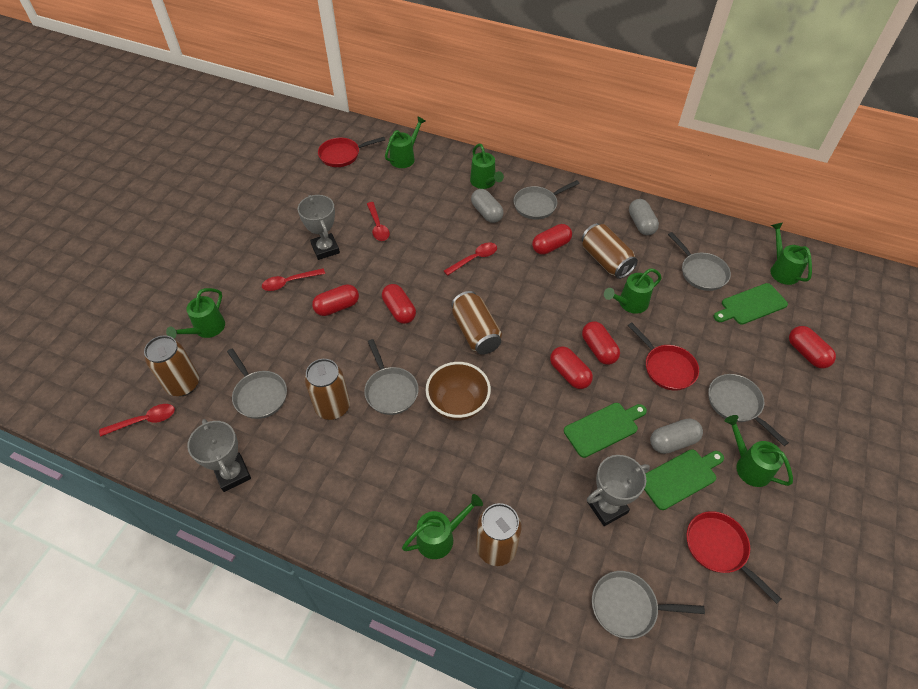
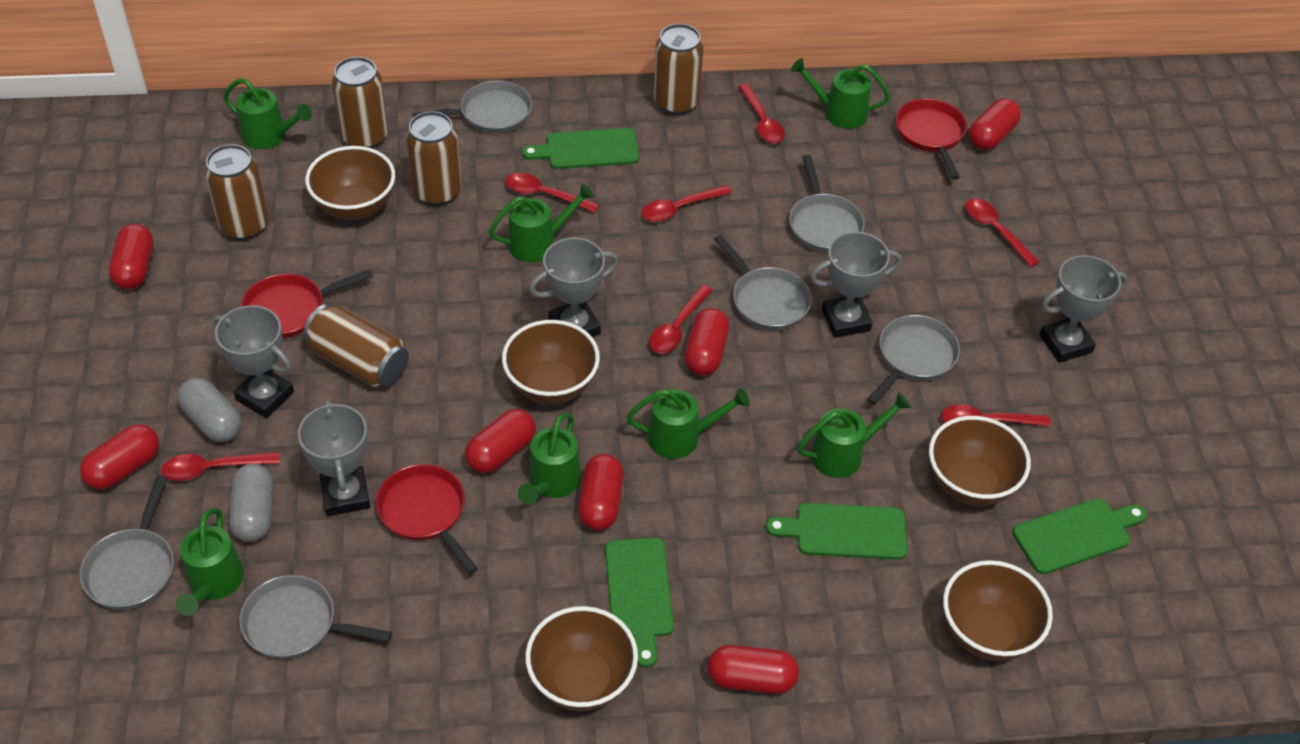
brown bowl: 1 -> 5
green cutting board: 3 -> 4
grey capsule: 3 -> 2
grey trophy: 3 -> 5
red capsule: 6 -> 7
red spoon: 4 -> 7

